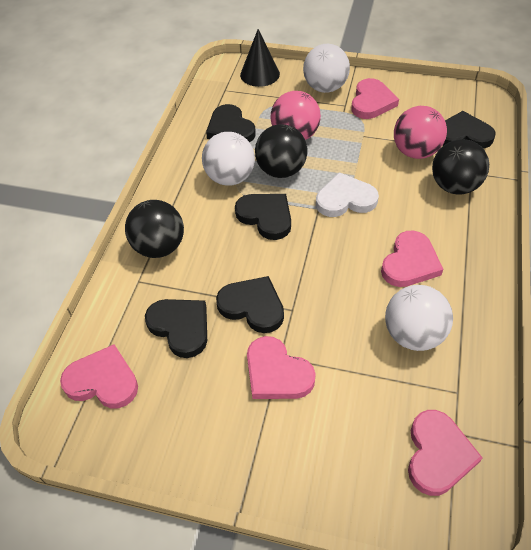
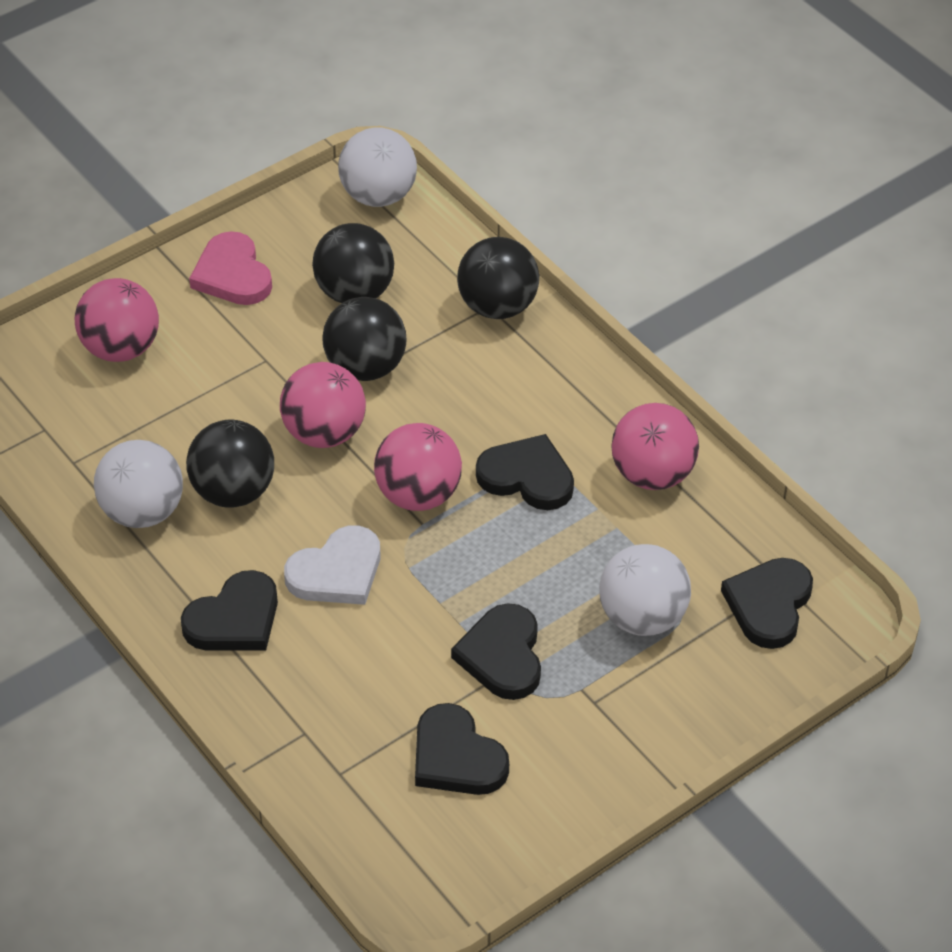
black ball: 3 -> 4
black cone: 1 -> 0
pink ball: 2 -> 4
pink heart: 5 -> 1

